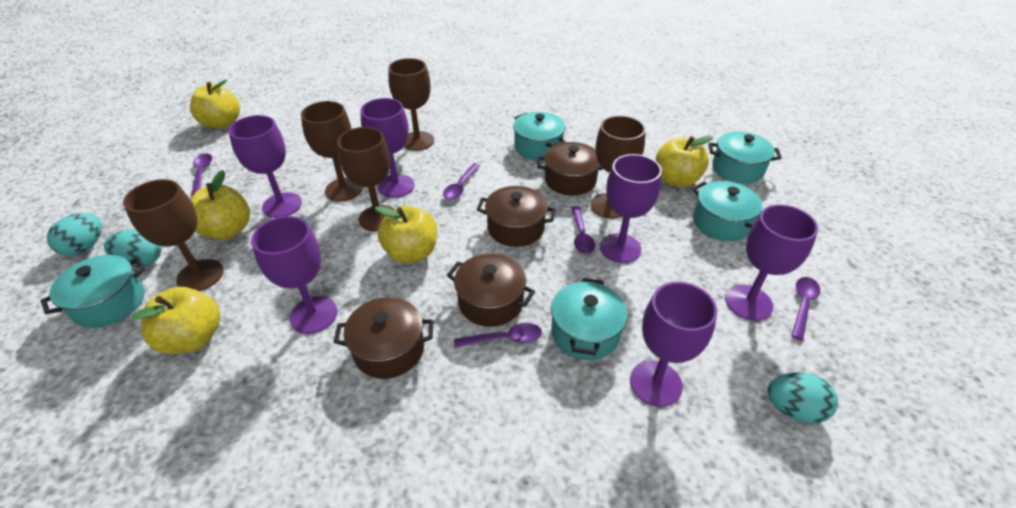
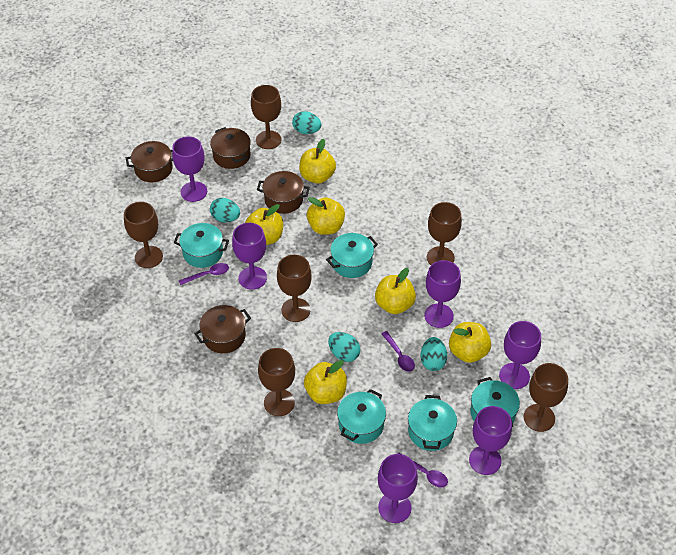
brown goblet: 5 -> 6
purple spoon: 5 -> 3
turquoise egg: 3 -> 4
yellow apple: 5 -> 6

